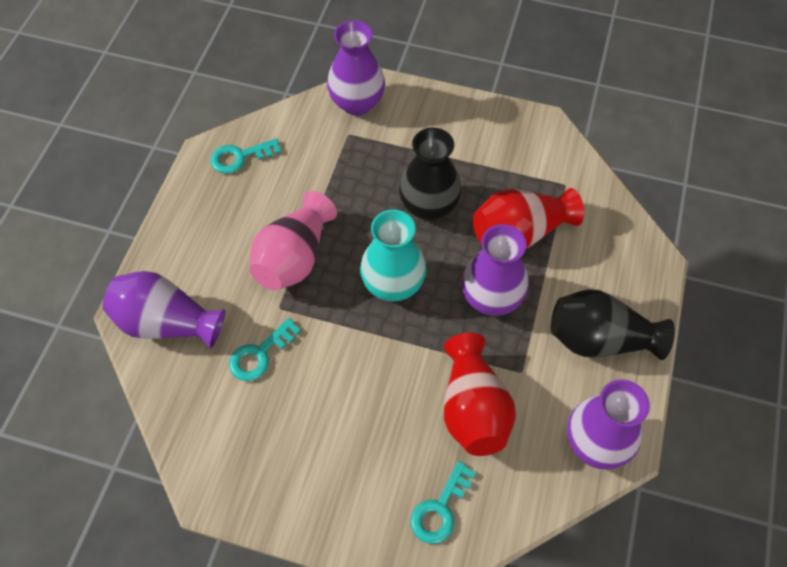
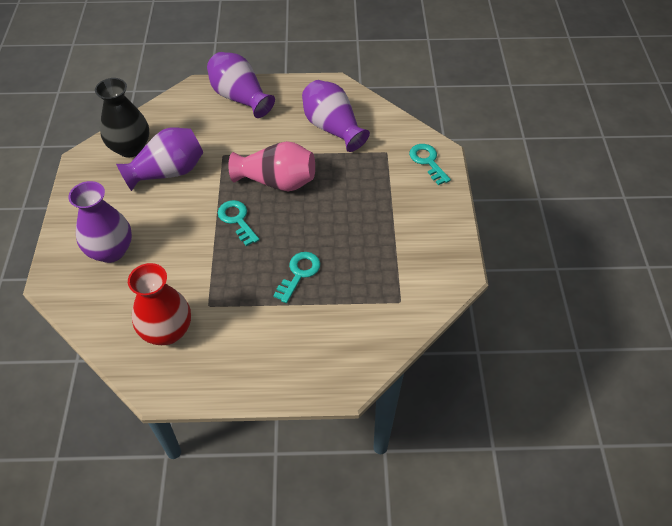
black vase: 2 -> 1
red vase: 2 -> 1
turquoise vase: 1 -> 0

